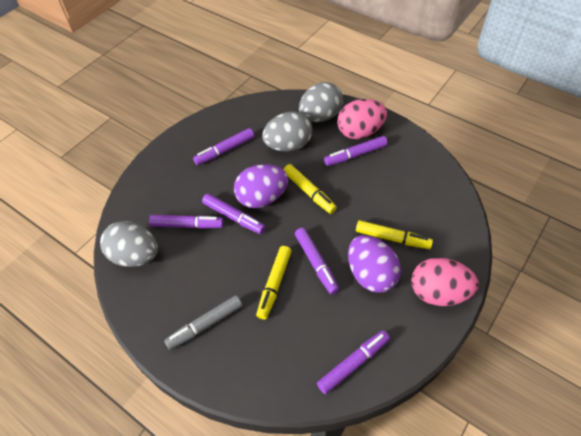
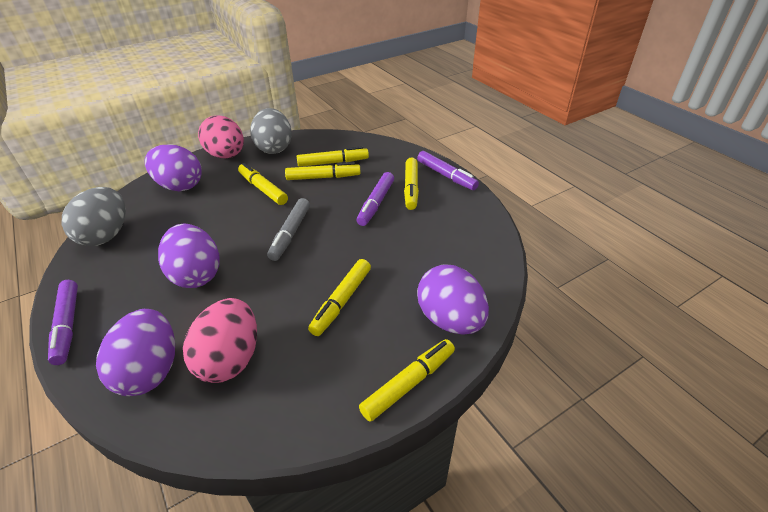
grey egg: 3 -> 2
purple egg: 2 -> 4
purple marker: 6 -> 3
yellow marker: 3 -> 6

